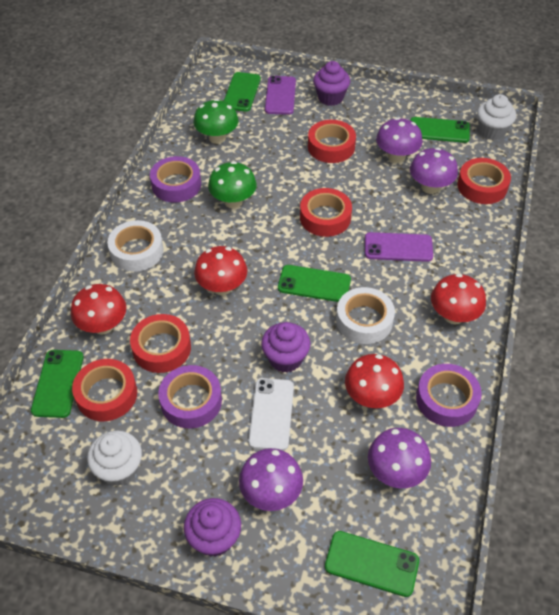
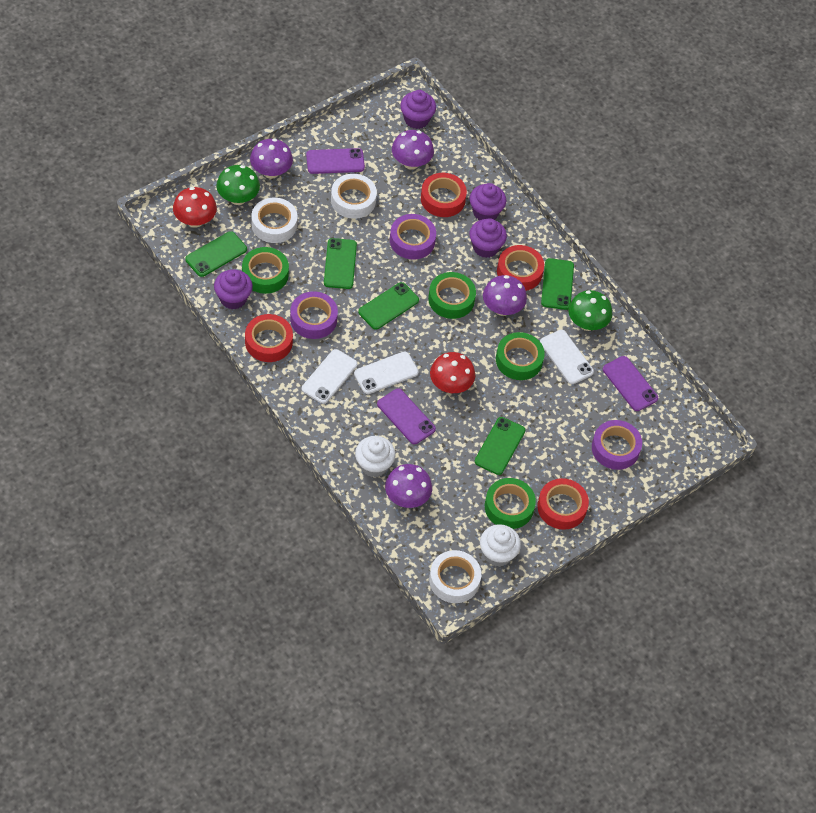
green tape: 0 -> 4
purple cupcake: 3 -> 4
purple phone: 2 -> 3
red mushroom: 4 -> 2
red tape: 5 -> 4
white phone: 1 -> 3
white tape: 2 -> 3

